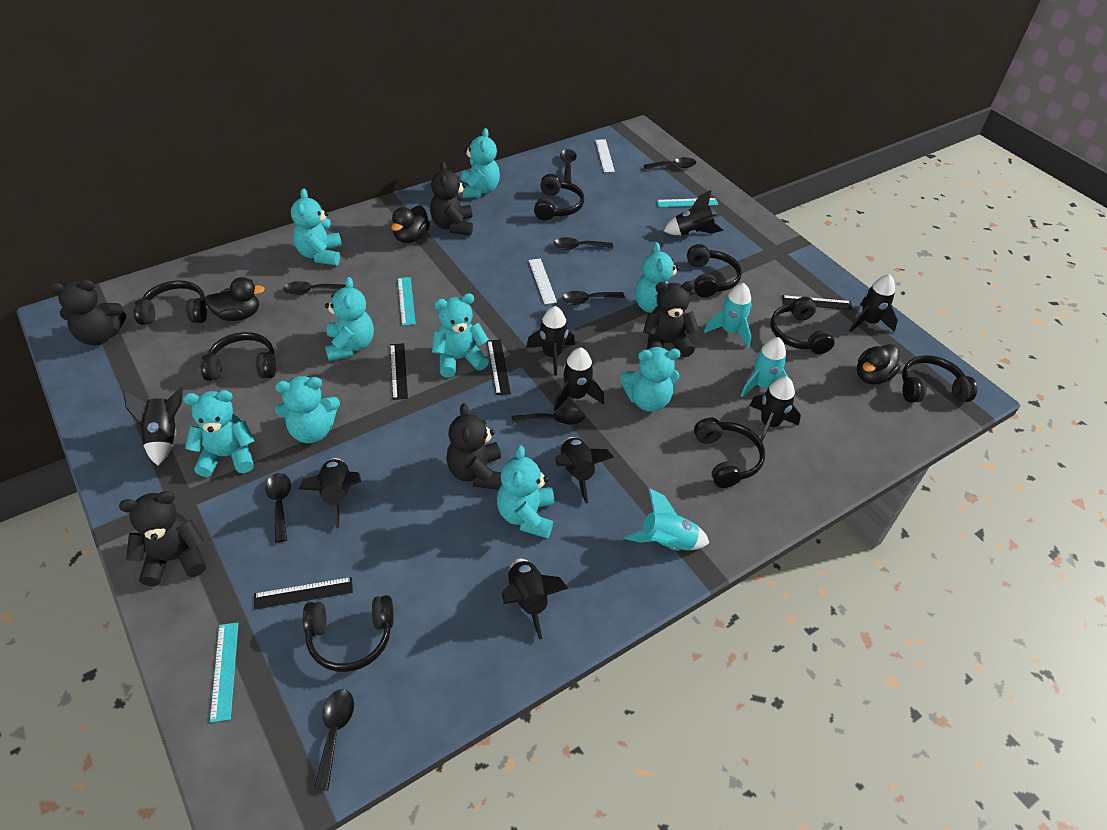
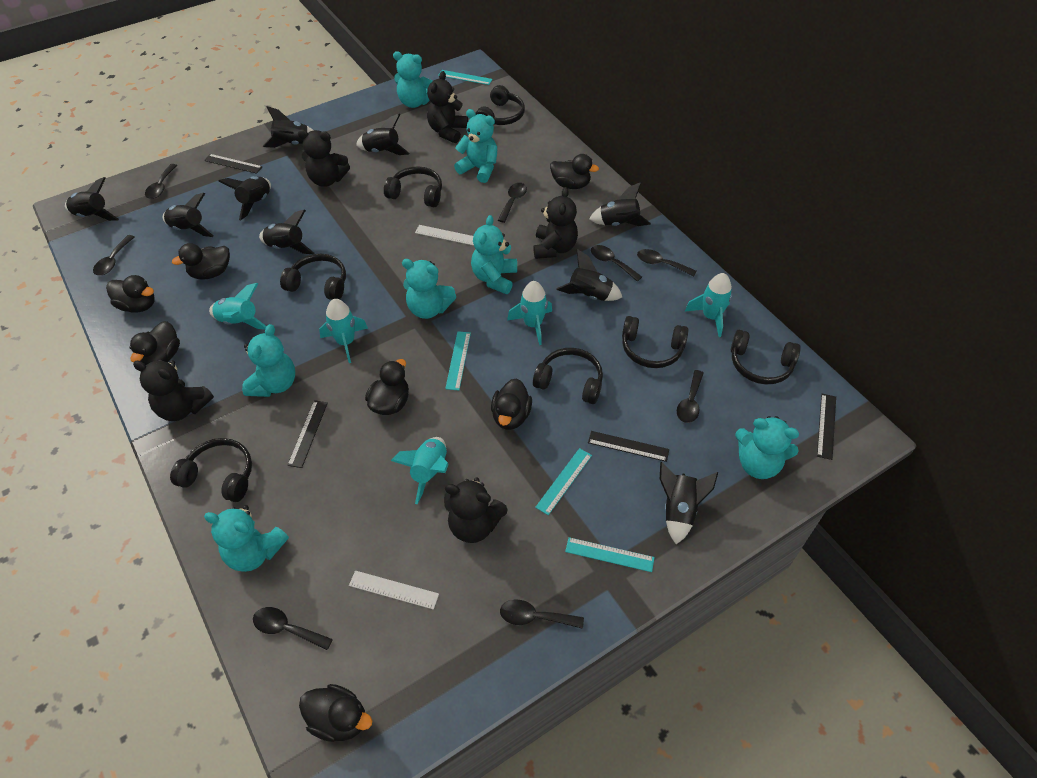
black duck: 3 -> 7
black headphones: 8 -> 7
turquoise rocket: 3 -> 5
turquoise ruler: 3 -> 4
turquoise teddy bear: 9 -> 7

